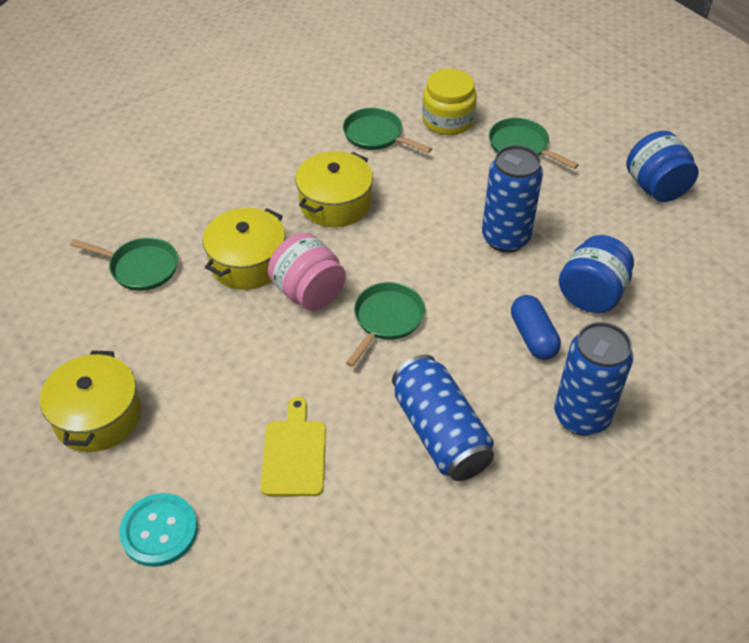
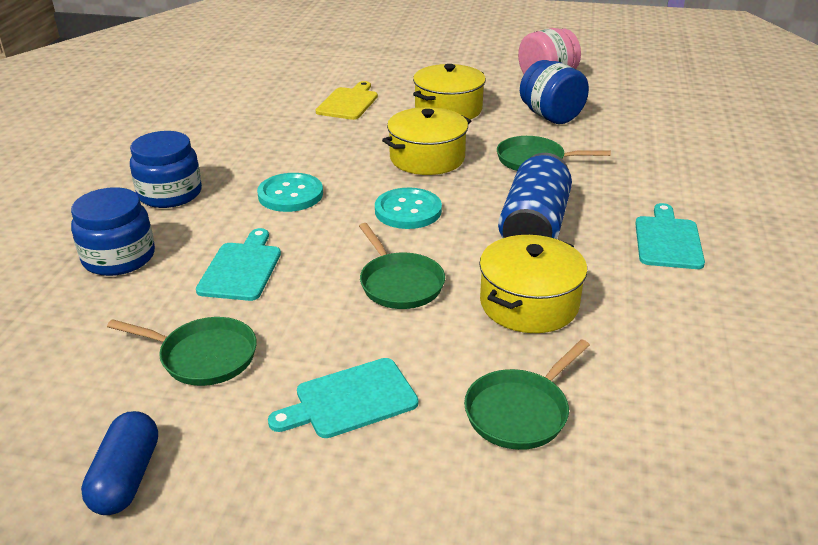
blue can: 3 -> 1
blue jar: 2 -> 3
turquoise button: 1 -> 2
turquoise cutting board: 0 -> 3
yellow jar: 1 -> 0

